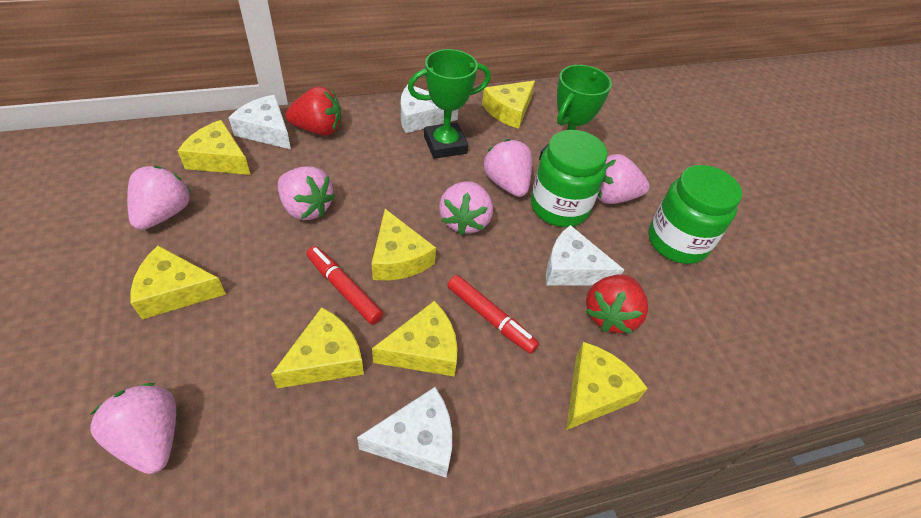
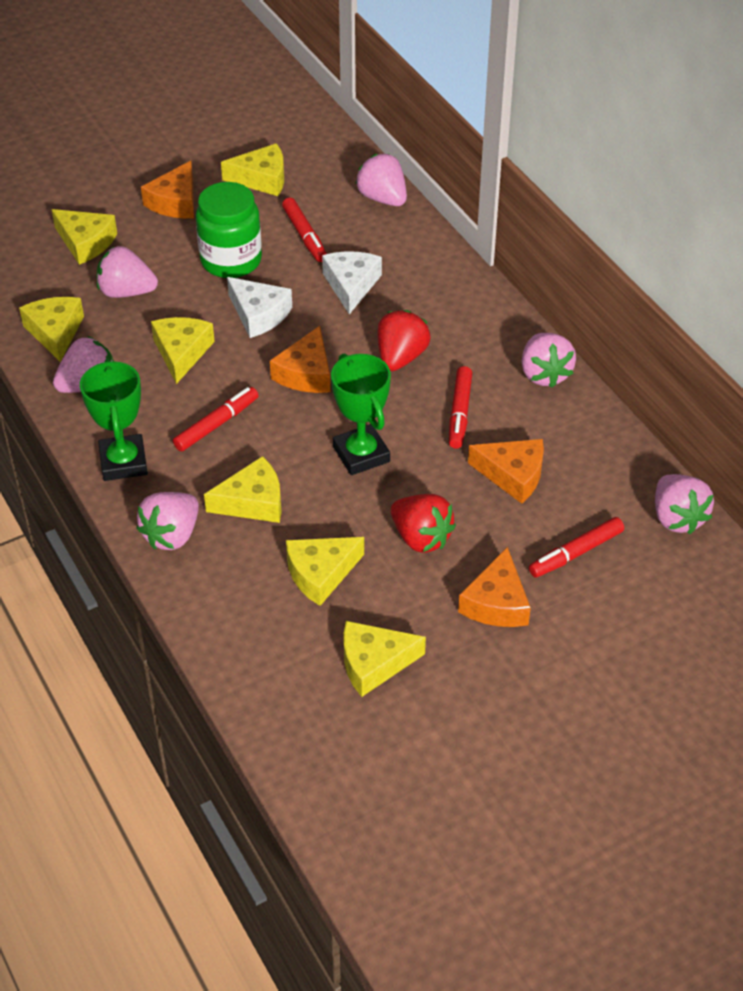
green jar: 2 -> 1
orange cheese: 0 -> 4
red marker: 2 -> 4
white cheese: 4 -> 2

